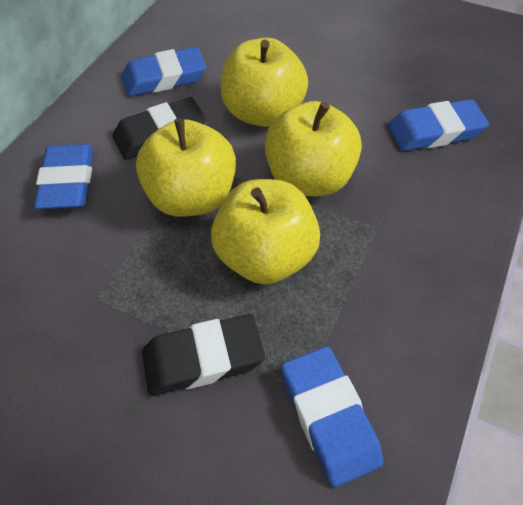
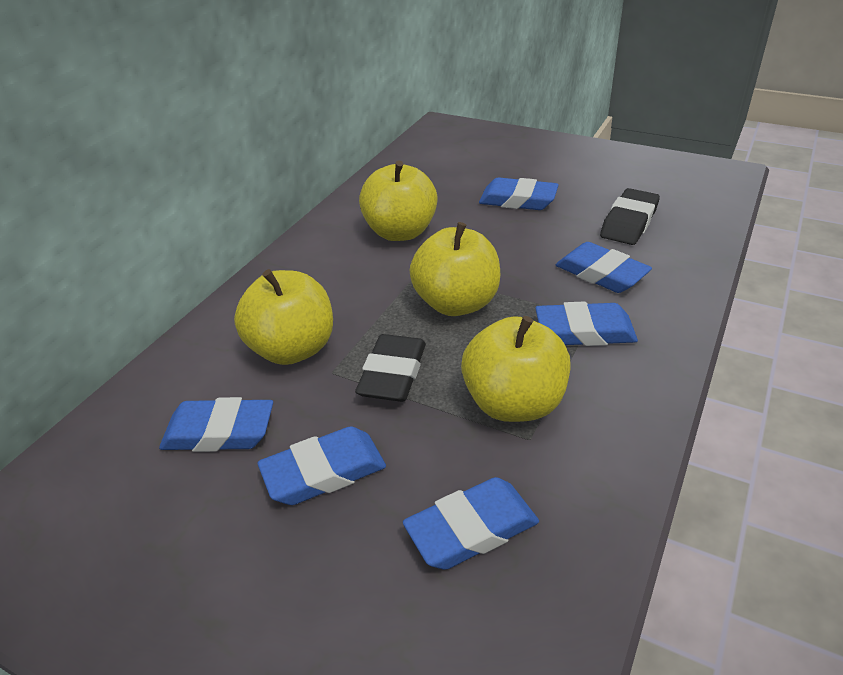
blue eraser: 4 -> 6

